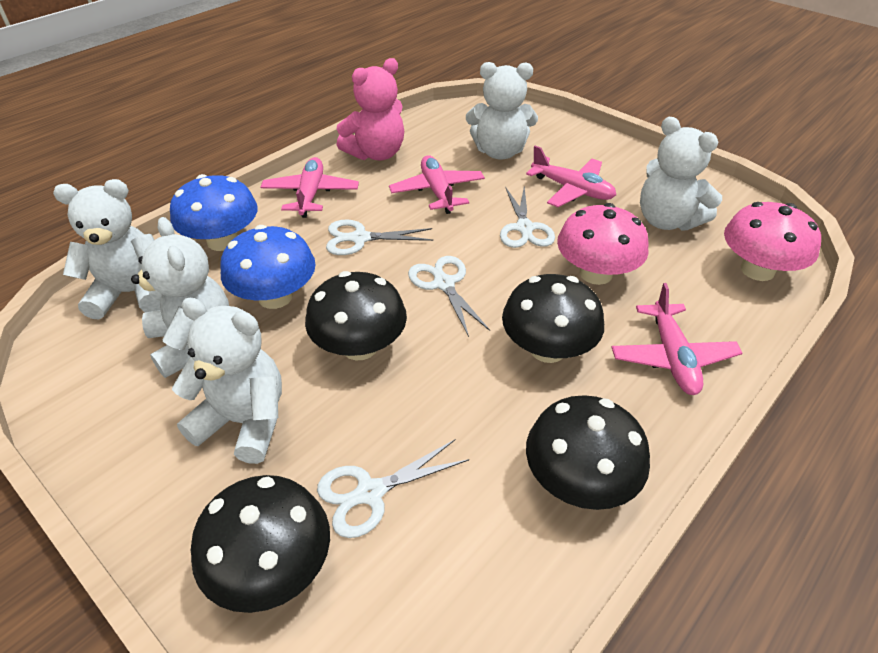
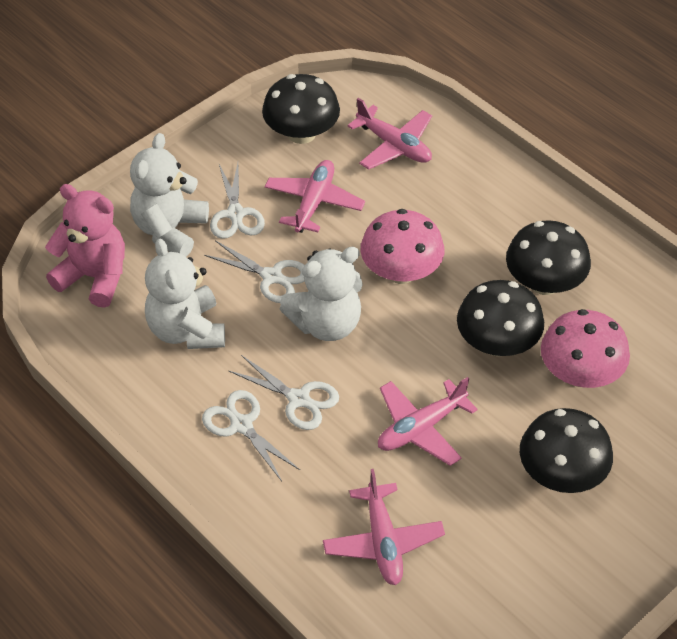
blue mushroom: 2 -> 0
white teddy bear: 5 -> 3

